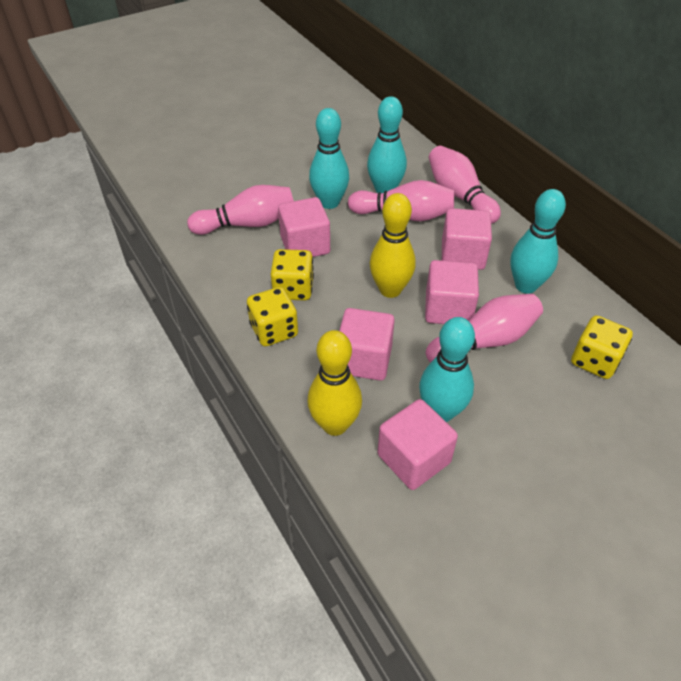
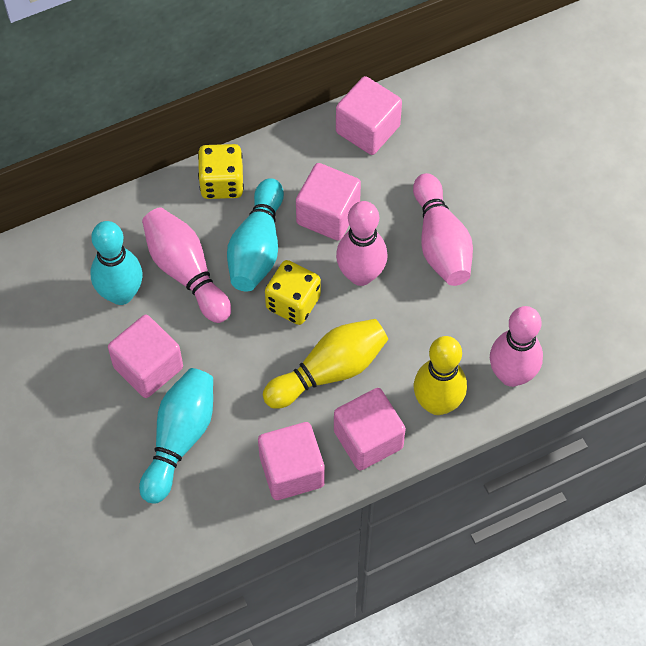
turquoise bowling pin: 4 -> 3
yellow dice: 3 -> 2

